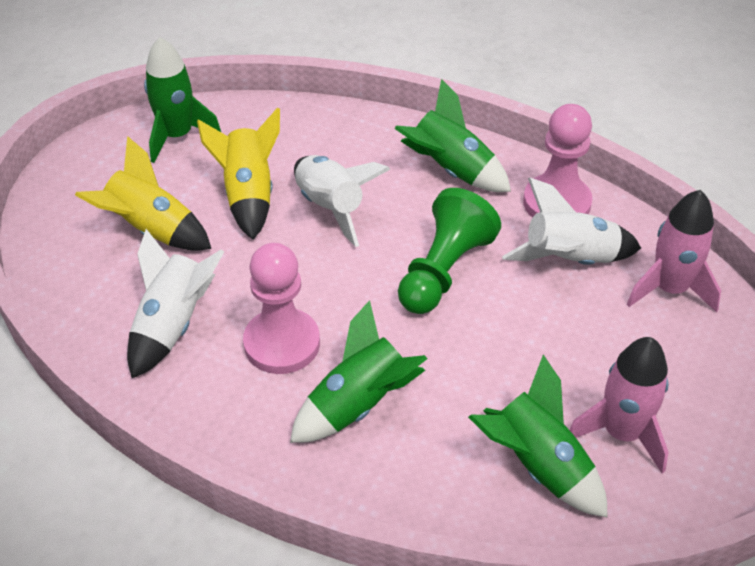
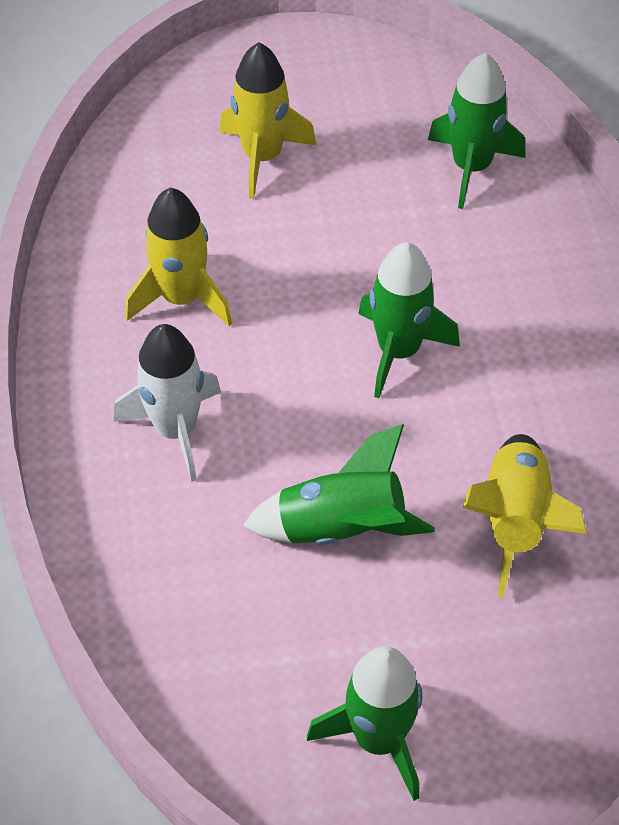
green pawn: 1 -> 0
pink pawn: 2 -> 0
pink rocket: 2 -> 0
white rocket: 3 -> 1
yellow rocket: 2 -> 3

